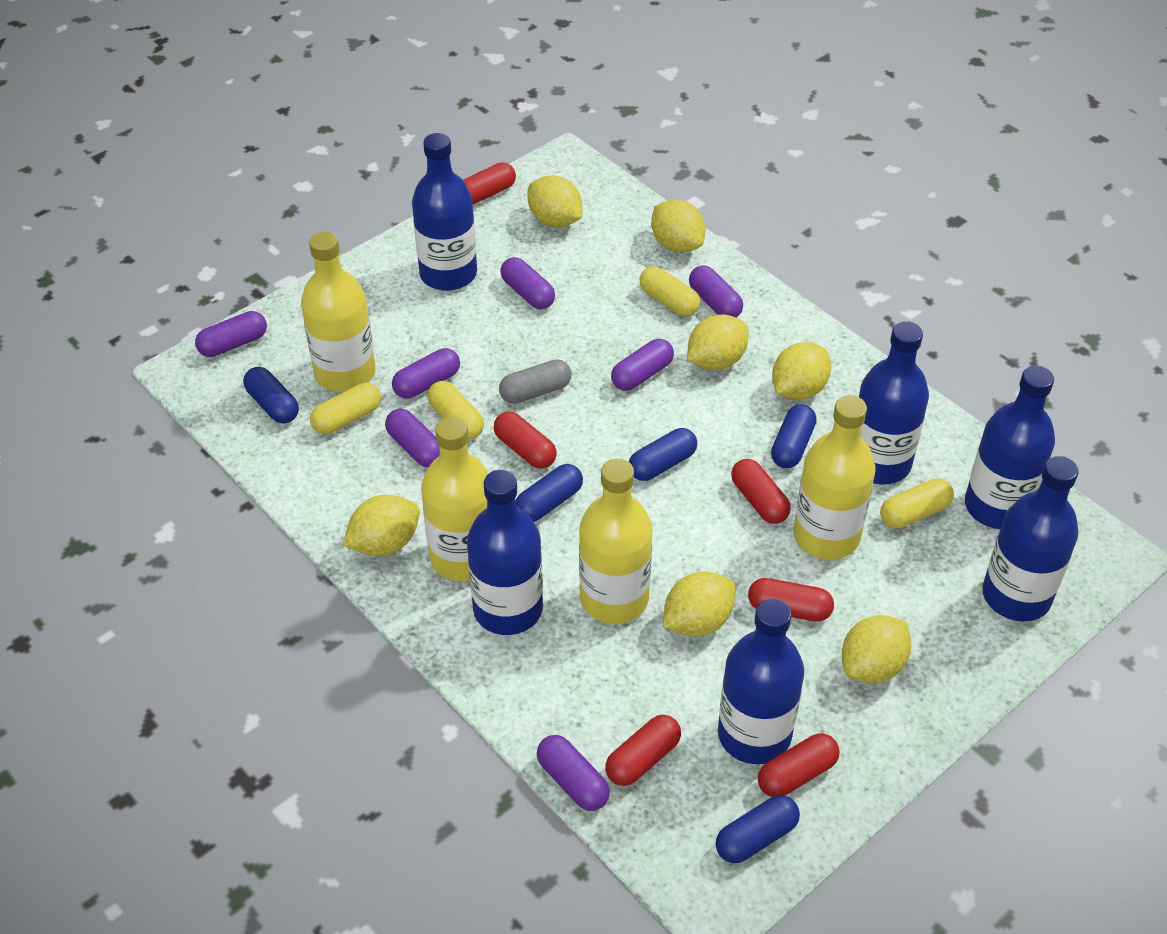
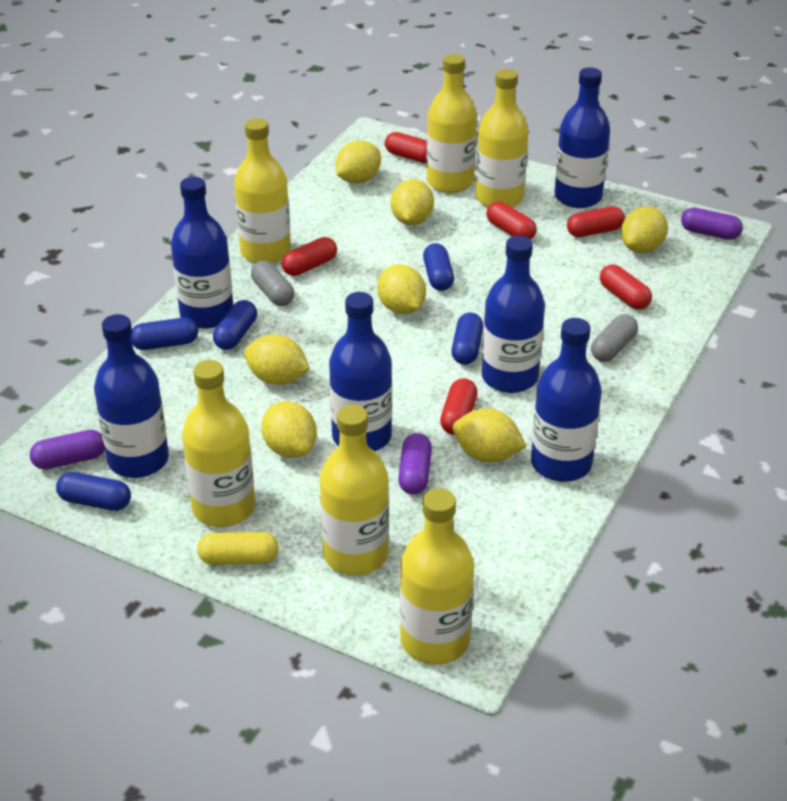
grey capsule: 1 -> 2
purple capsule: 7 -> 3
yellow bottle: 4 -> 6
yellow capsule: 4 -> 1

